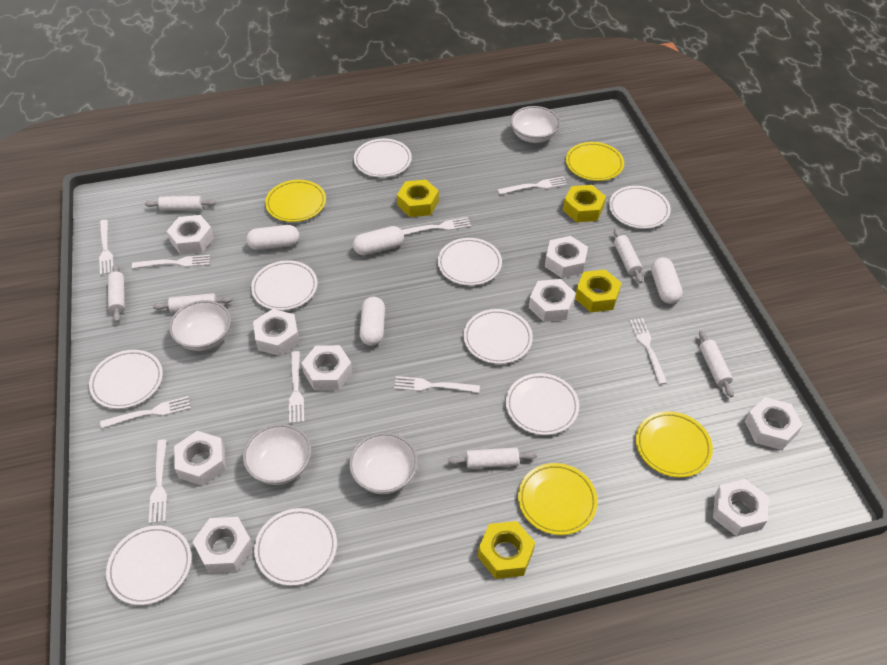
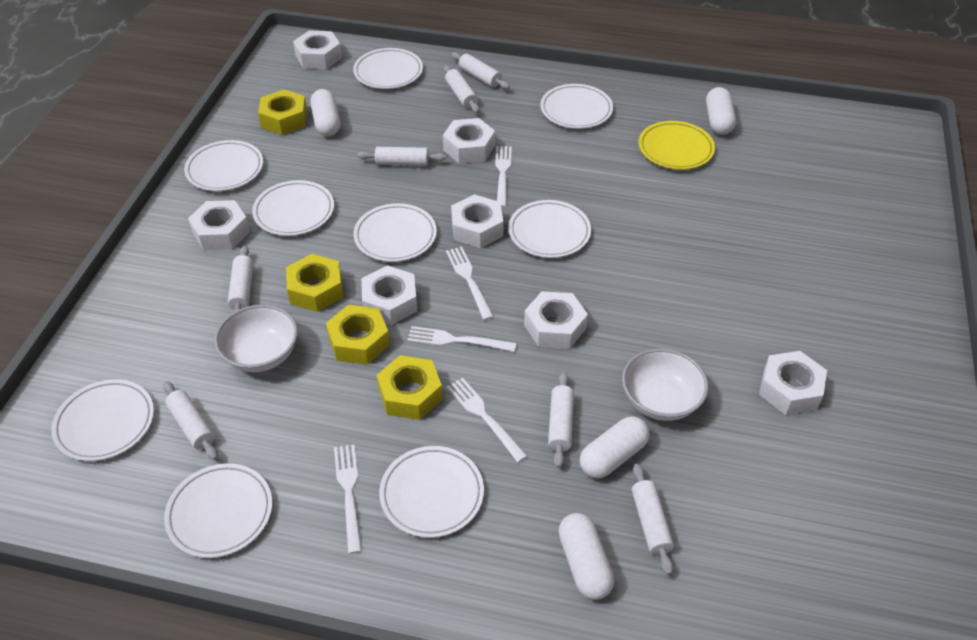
white bowl: 4 -> 2
white fork: 9 -> 5
white nut: 9 -> 7
white rolling pin: 6 -> 7
yellow plate: 4 -> 1

